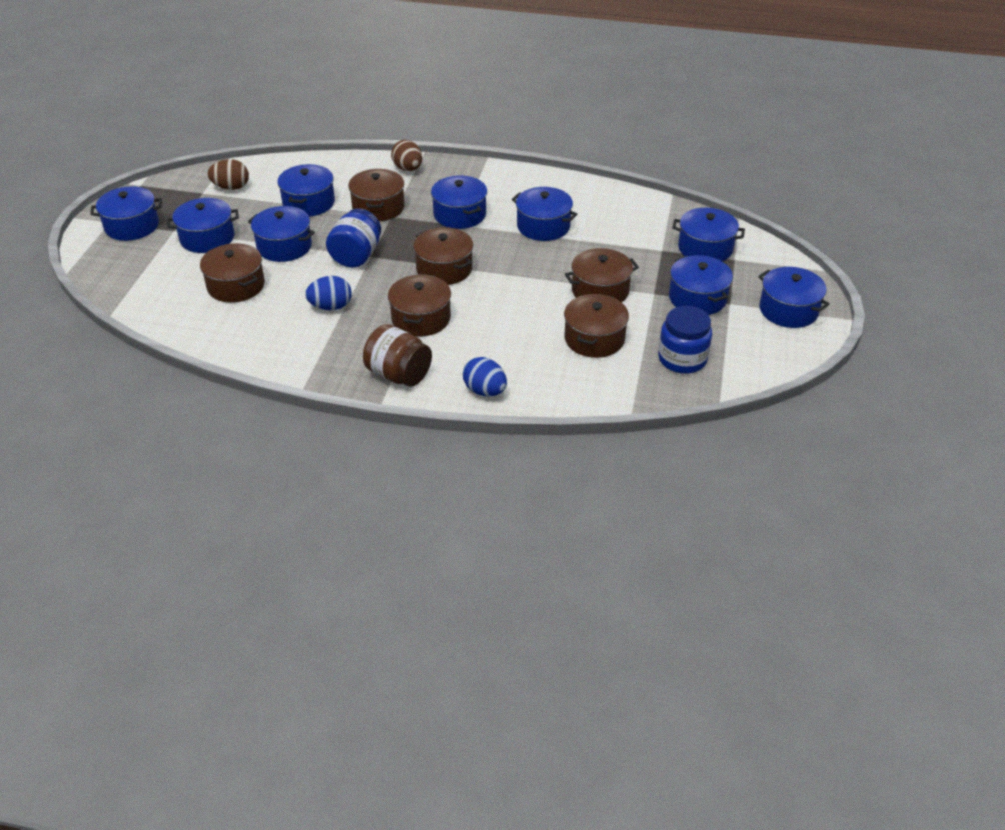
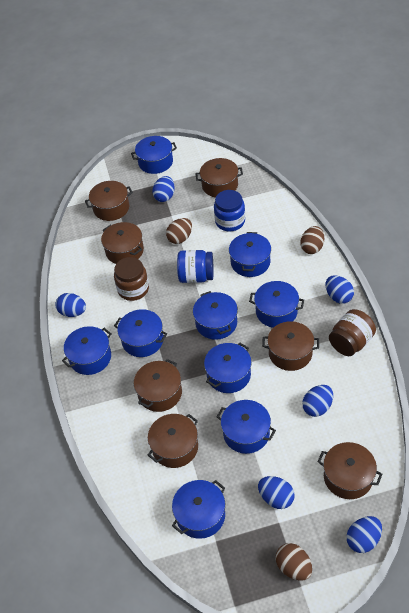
blue egg: 2 -> 6
brown egg: 2 -> 3
brown jar: 1 -> 2
brown pot: 6 -> 7

